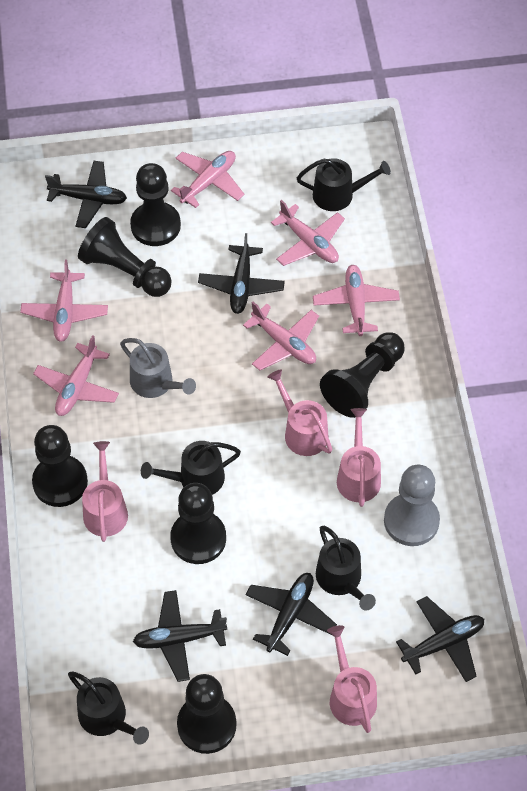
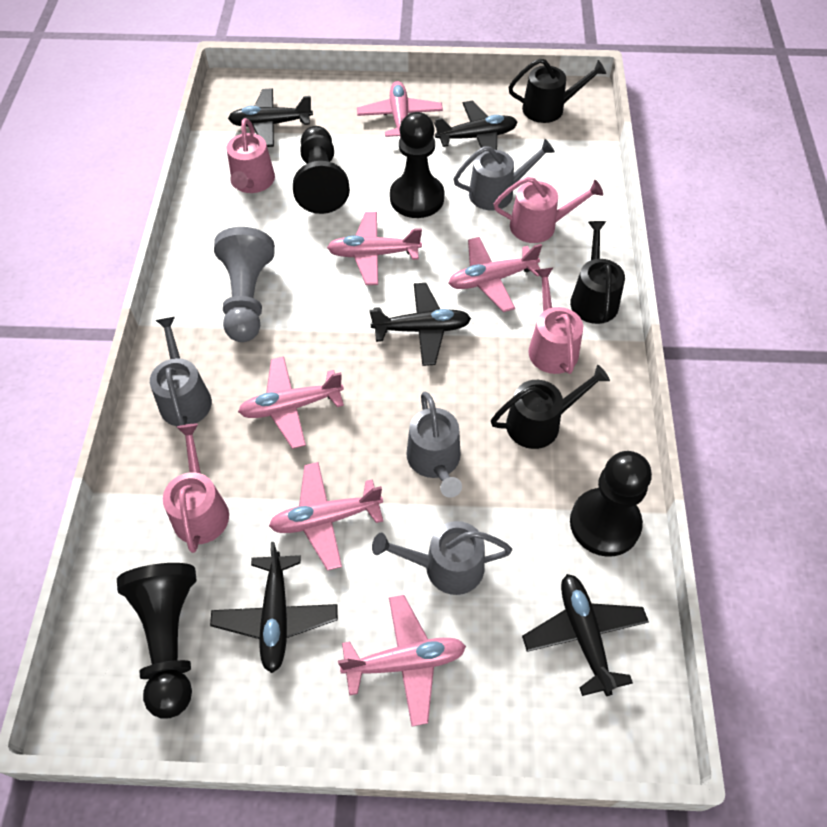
black pawn: 6 -> 4
black watering can: 4 -> 3
grey watering can: 1 -> 4

